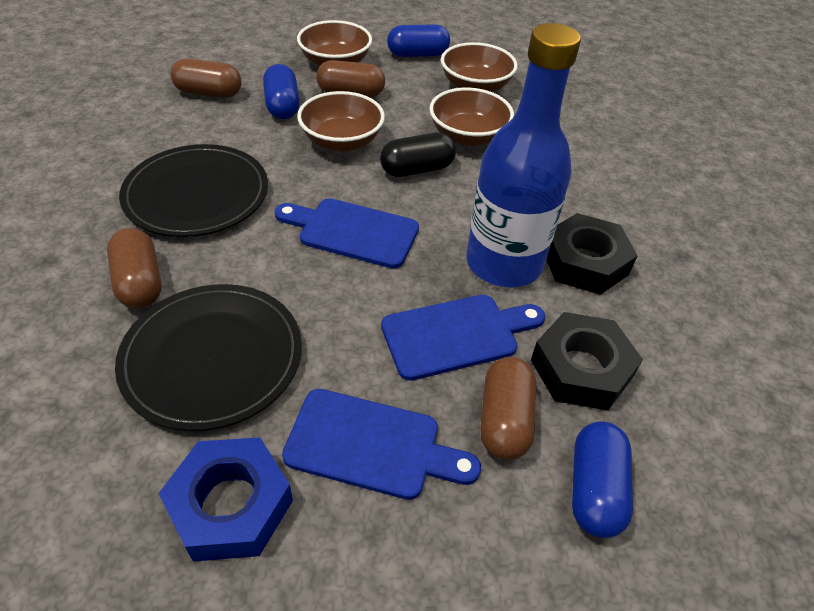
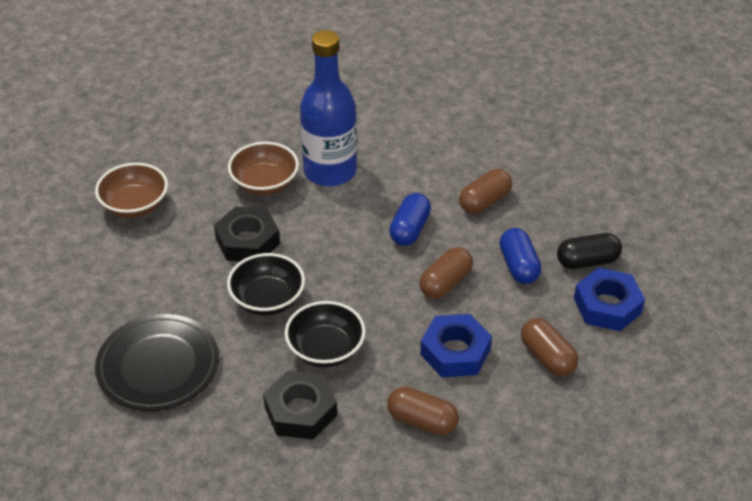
black bowl: 0 -> 2
black plate: 2 -> 1
blue capsule: 3 -> 2
blue cutting board: 3 -> 0
blue nut: 1 -> 2
brown bowl: 4 -> 2

